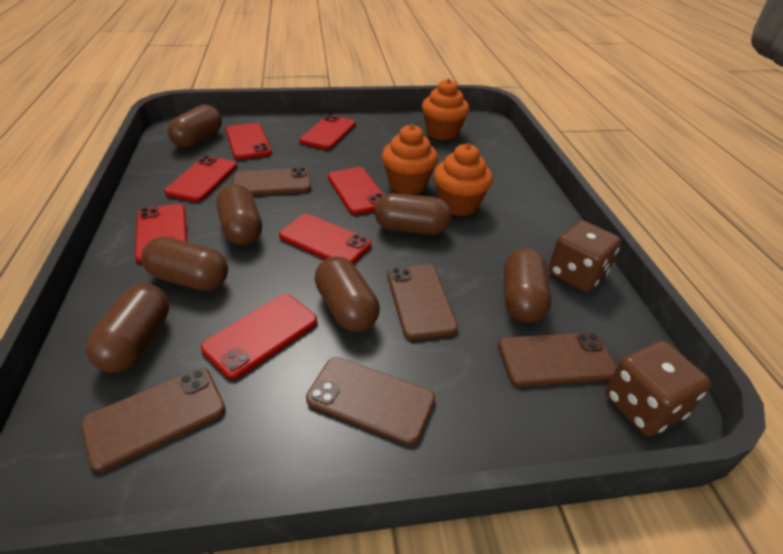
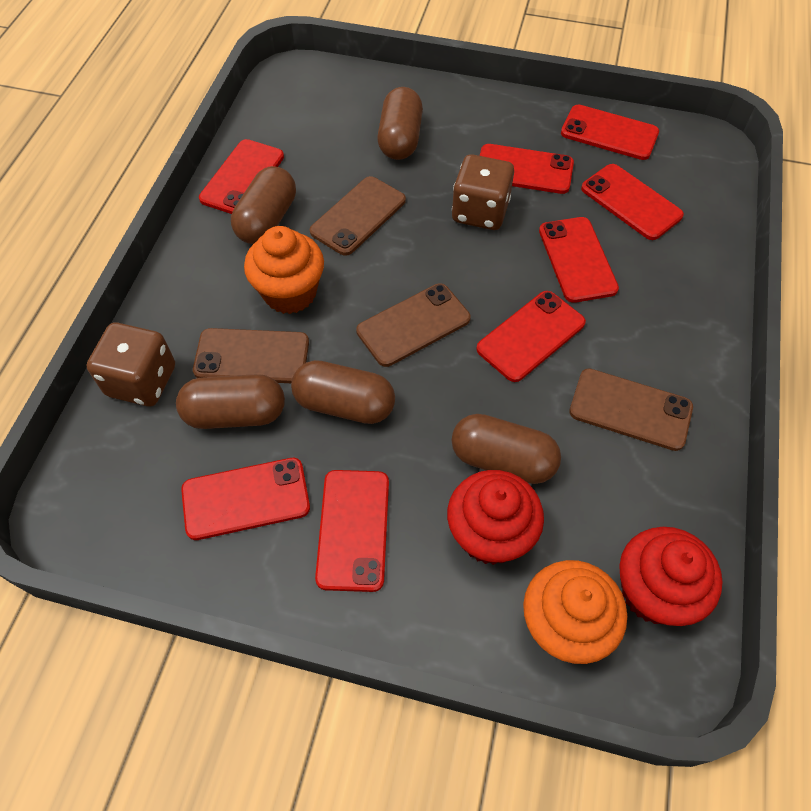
brown capsule: 7 -> 5
brown phone: 5 -> 4
orange cupcake: 3 -> 2
red cupcake: 0 -> 2
red phone: 7 -> 8

